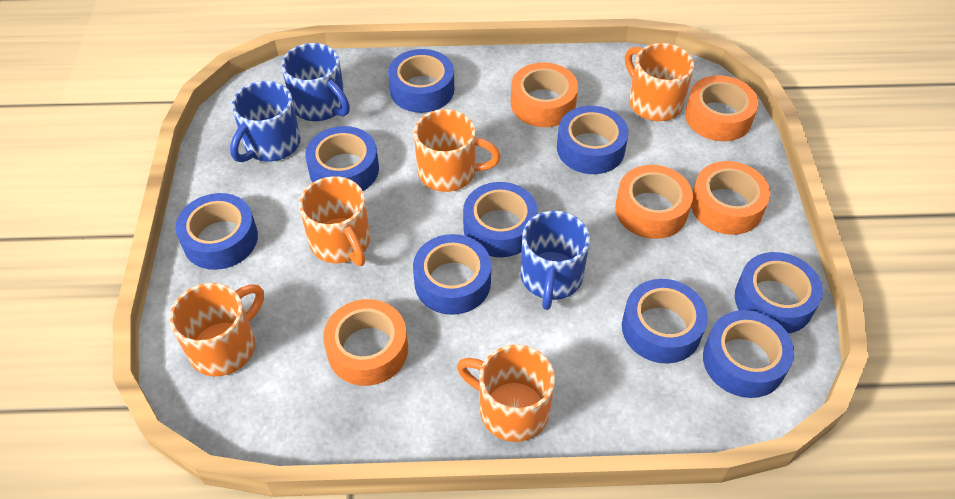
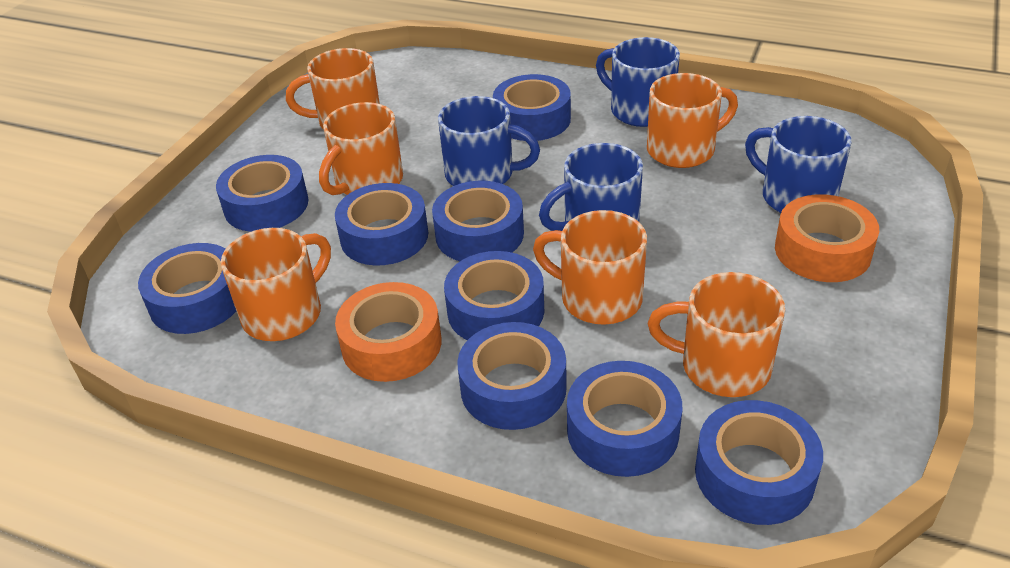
blue mug: 3 -> 4
orange mug: 5 -> 6
orange tape: 5 -> 2

